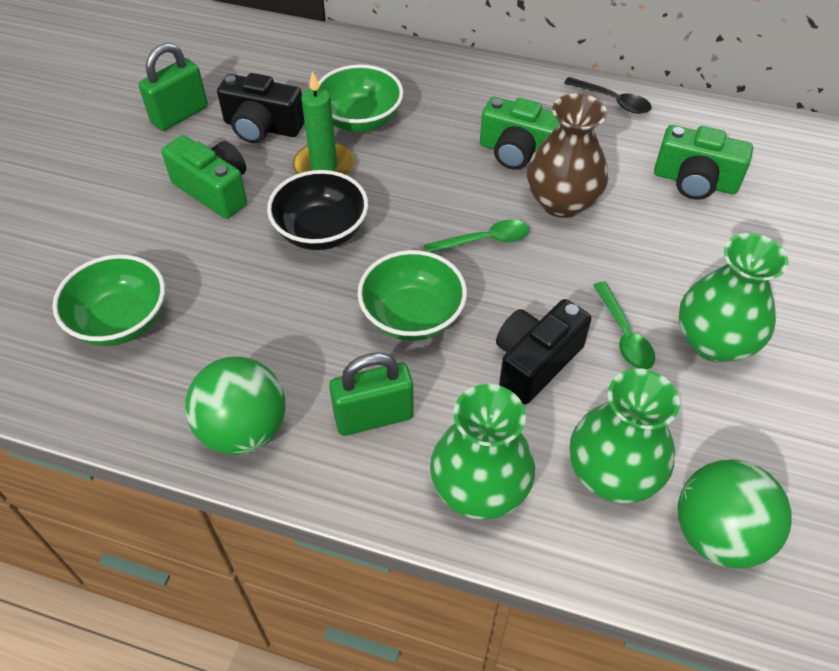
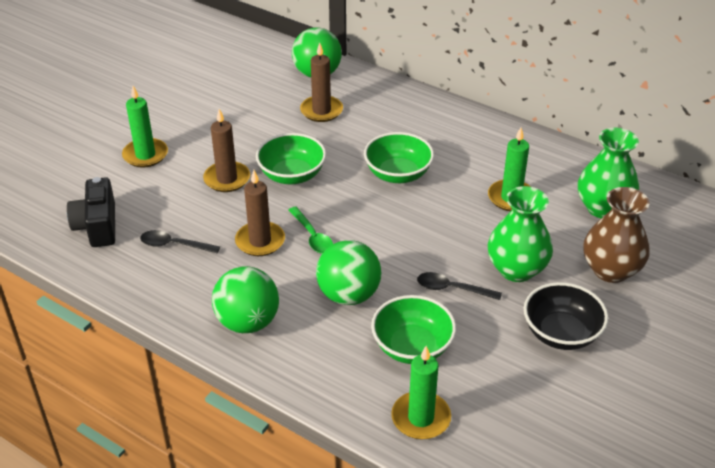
black camera: 2 -> 1
black spoon: 1 -> 2
brown candle: 0 -> 3
green ball: 2 -> 3
green camera: 3 -> 0
green candle: 1 -> 3
green padlock: 2 -> 0
green spoon: 2 -> 1
green vase: 3 -> 2

